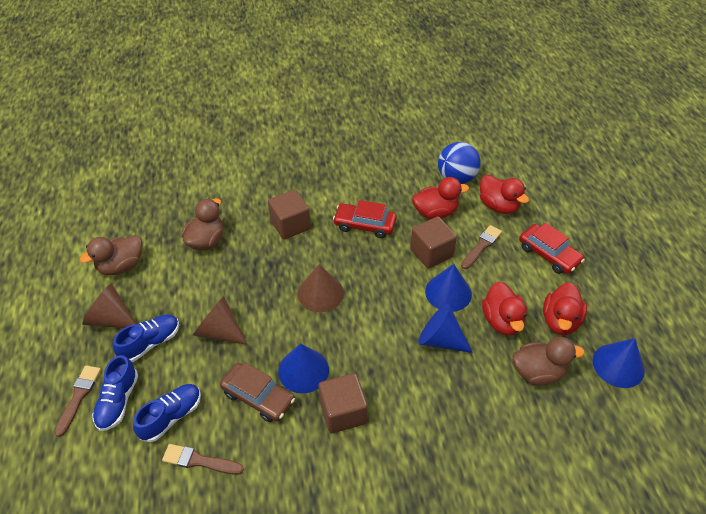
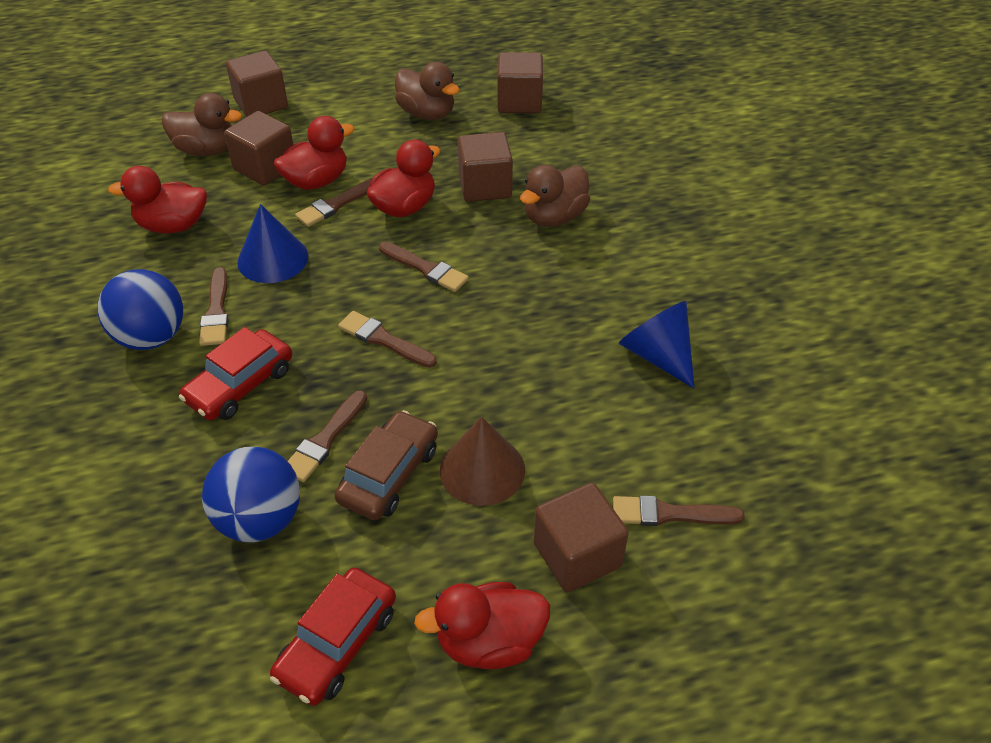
blue ball: 1 -> 2
blue cone: 4 -> 2
blue shoe: 3 -> 0
brown brush: 3 -> 6
brown cone: 3 -> 1
brown cube: 3 -> 5

